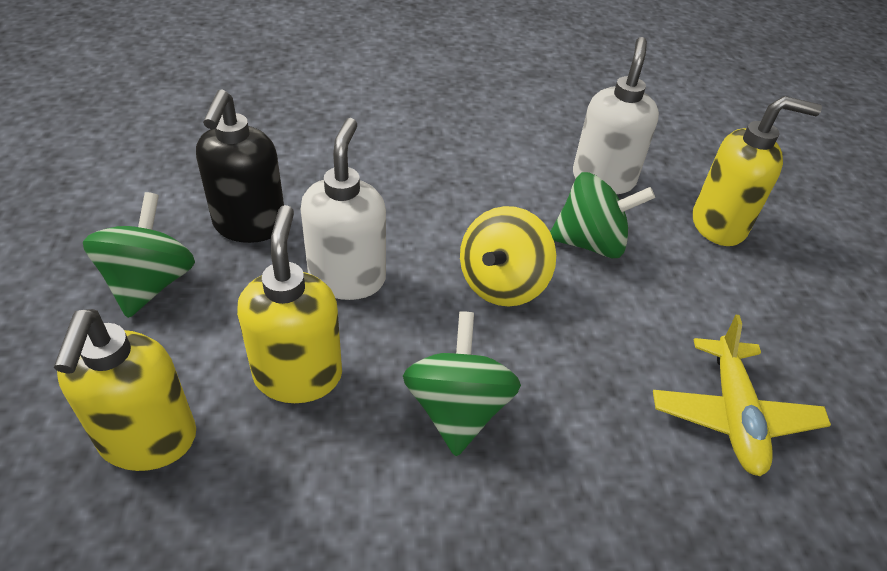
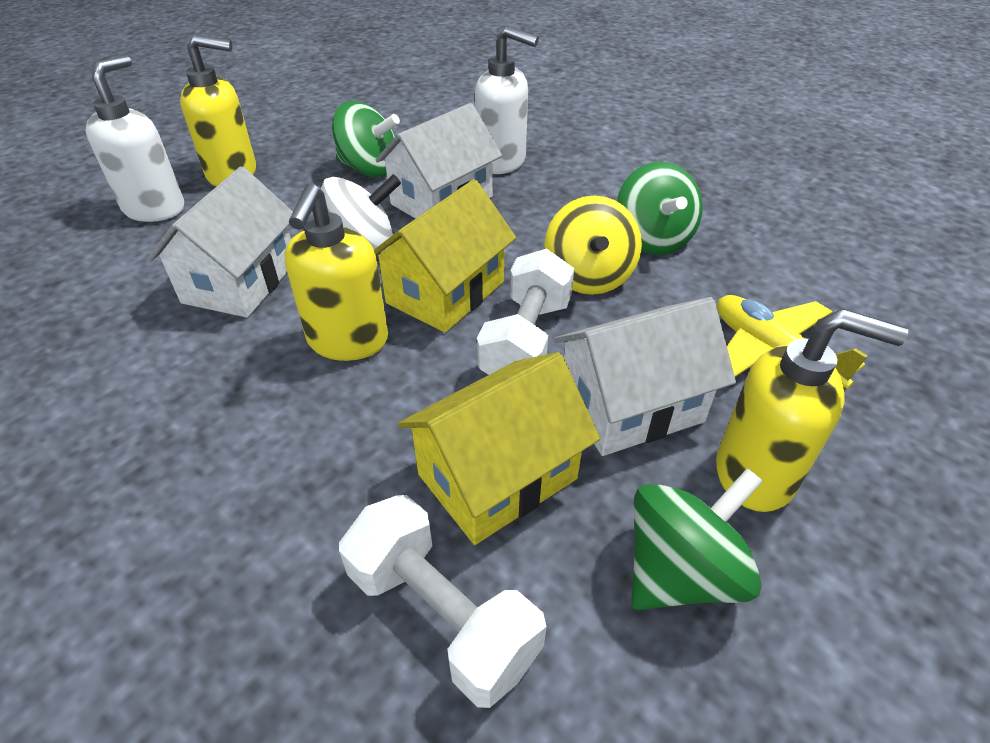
black soap dispenser: 1 -> 0
white dumbbell: 0 -> 2
white house: 0 -> 3
white spinning top: 0 -> 1
yellow house: 0 -> 2

